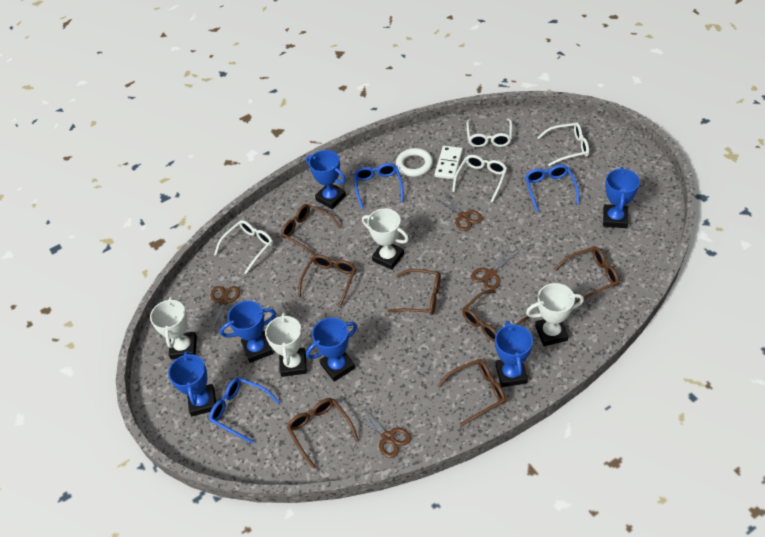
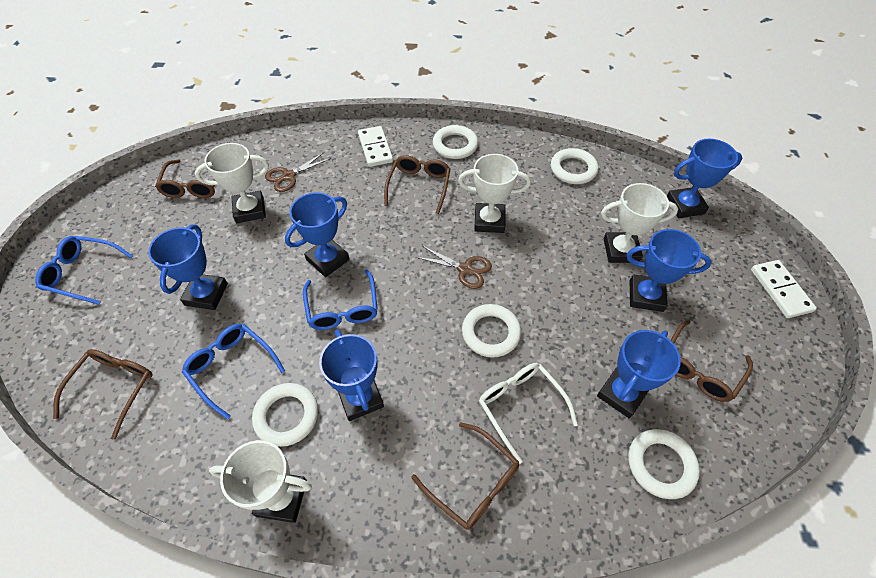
brown glasses: 7 -> 5
brown scissors: 4 -> 2
white domino: 1 -> 2
white glasses: 4 -> 1
white ring: 1 -> 5

